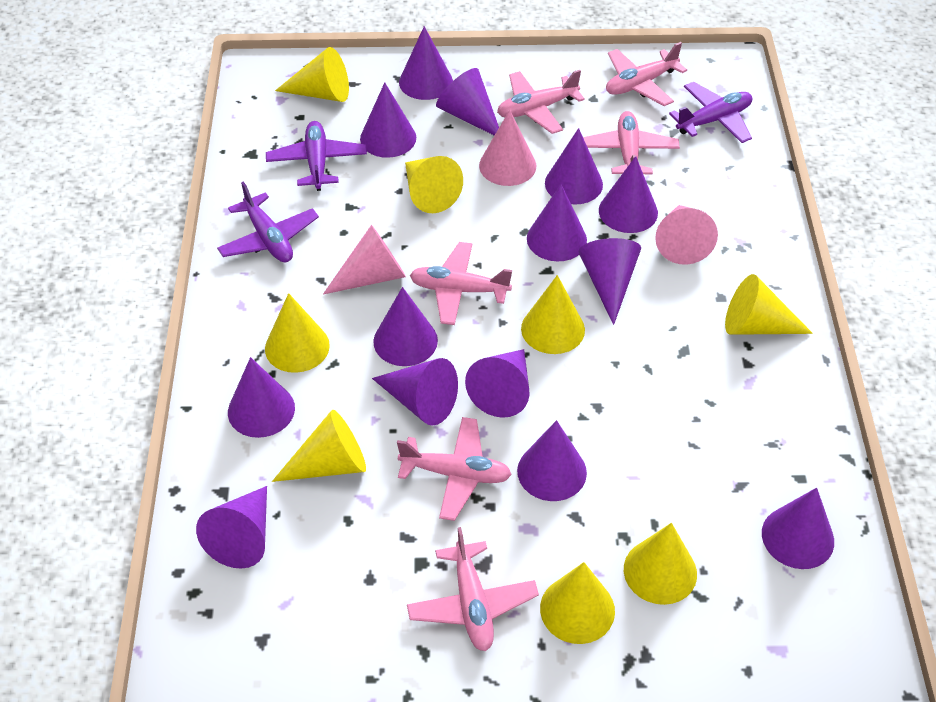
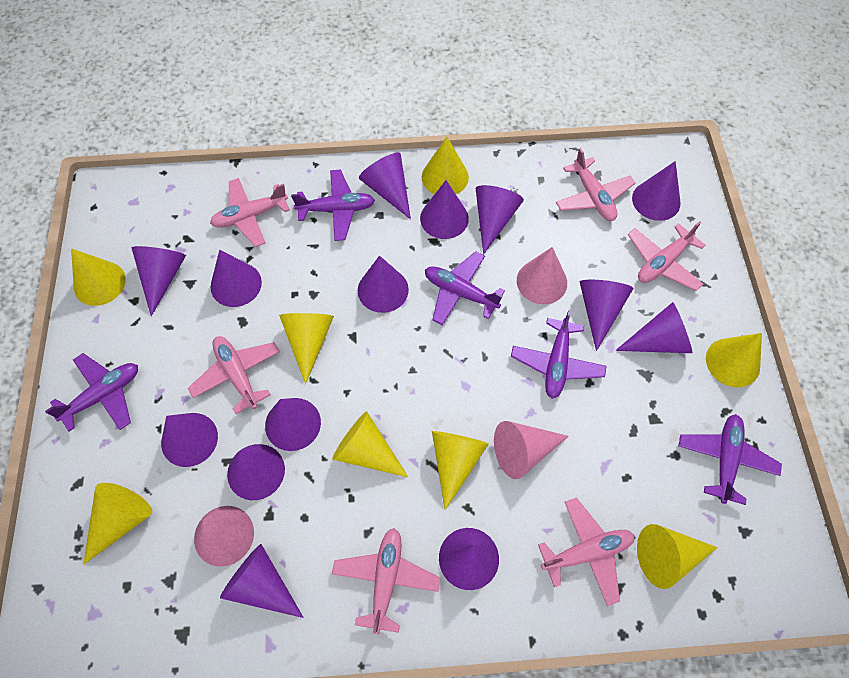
purple plane: 3 -> 5

